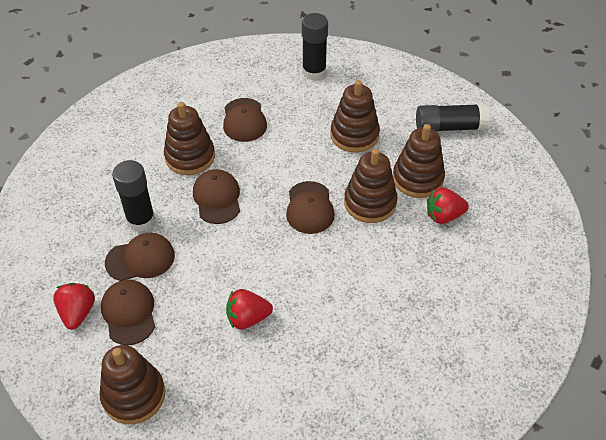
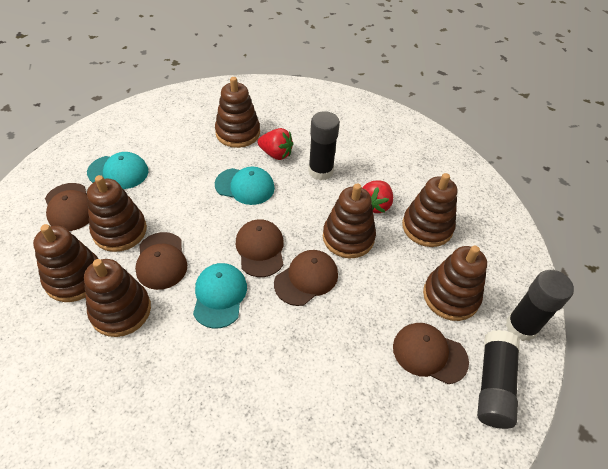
brown stacking toy: 5 -> 7
red strawberry: 3 -> 2
turquoise cap: 0 -> 3

